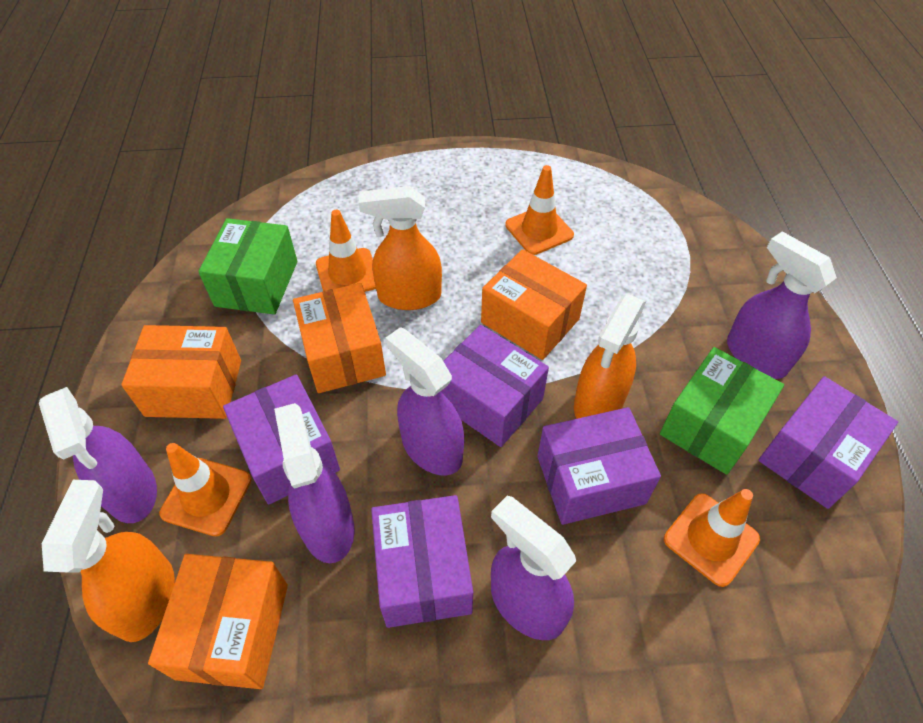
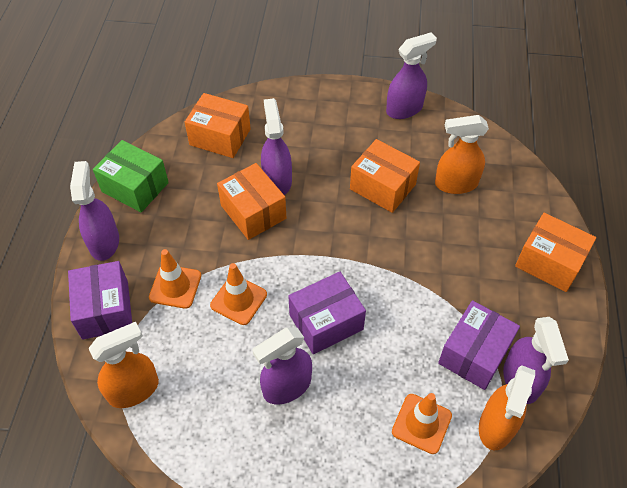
green box: 2 -> 1
orange traffic cone: 4 -> 3
purple box: 5 -> 3

